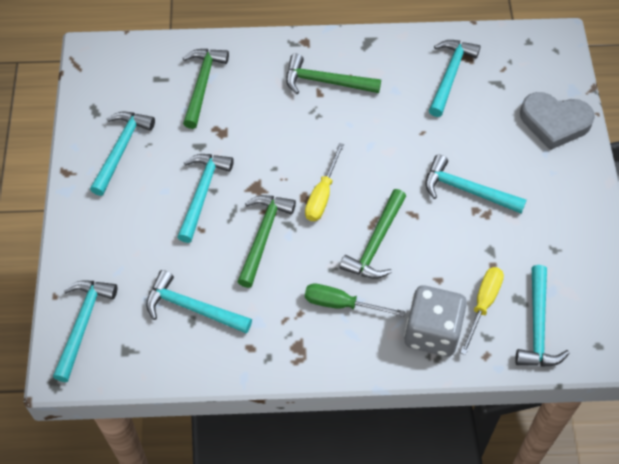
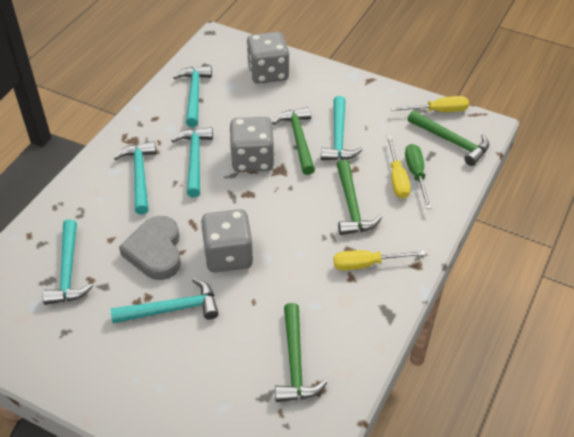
grey dice: 1 -> 3
turquoise hammer: 7 -> 6
yellow screwdriver: 2 -> 3

